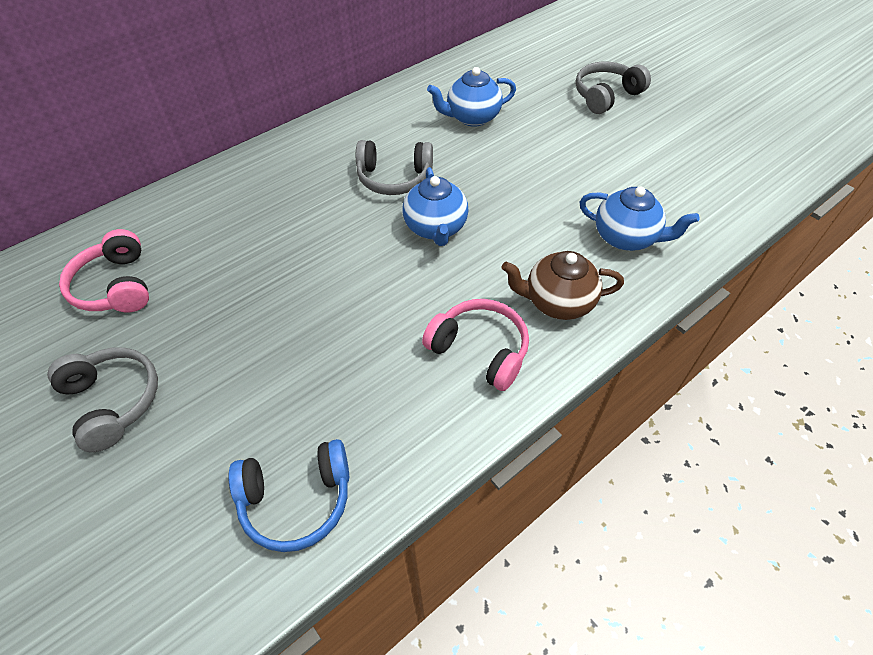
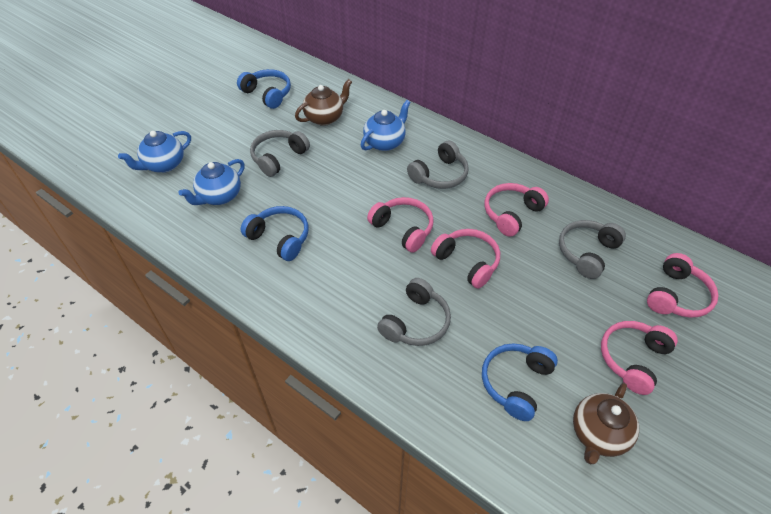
blue headphones: 1 -> 3
brown teapot: 1 -> 2
grey headphones: 3 -> 4
pink headphones: 2 -> 5

